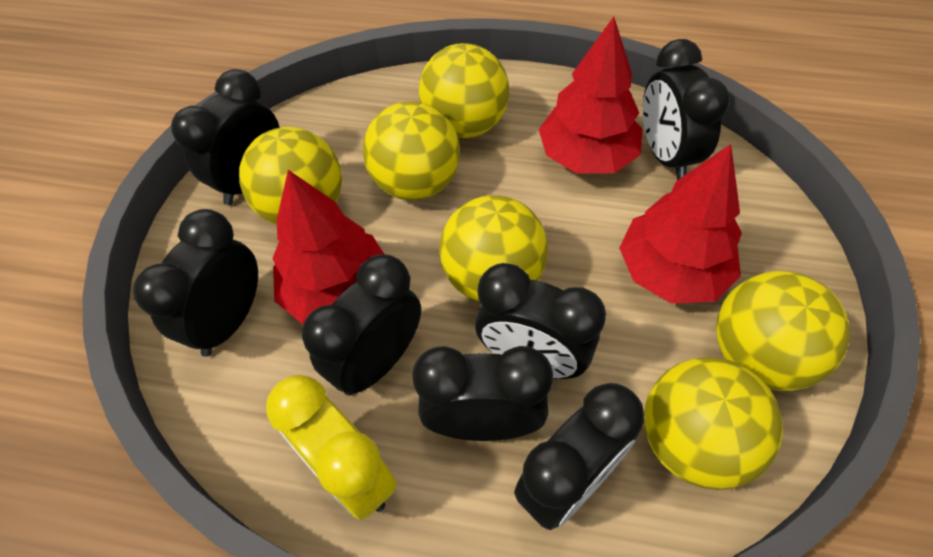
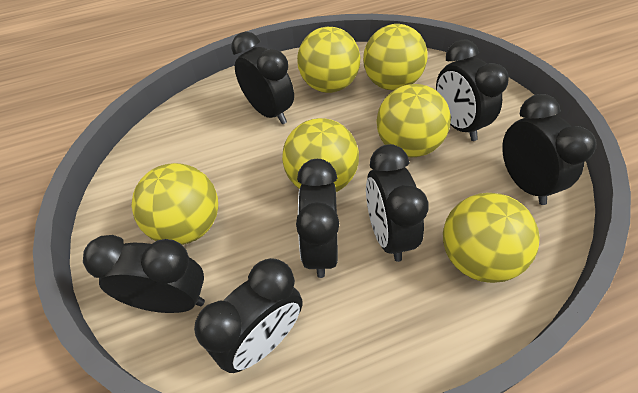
red tree: 3 -> 0
yellow clock: 1 -> 0

